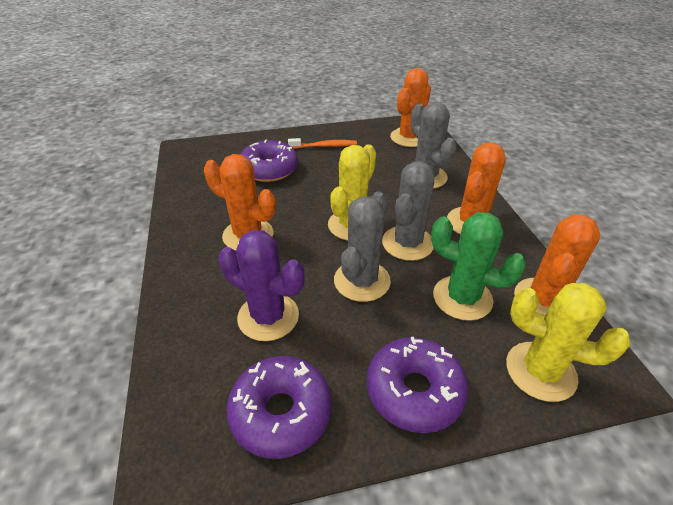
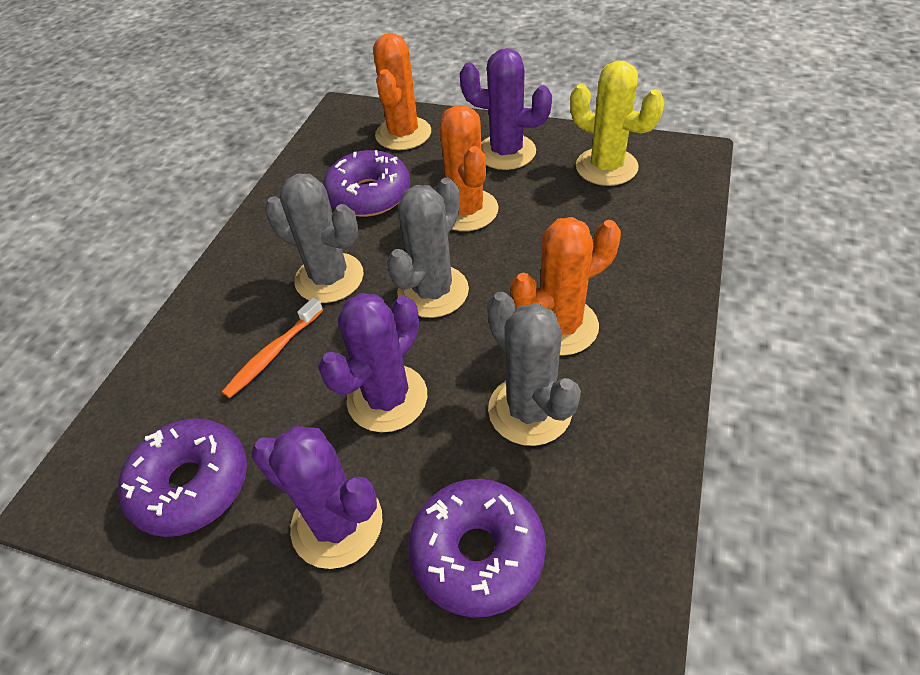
green cactus: 1 -> 0
orange cactus: 4 -> 3
purple cactus: 1 -> 3
yellow cactus: 2 -> 1

